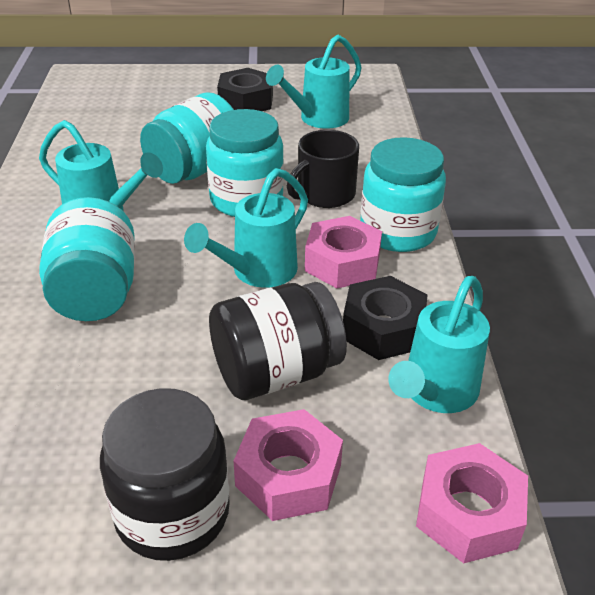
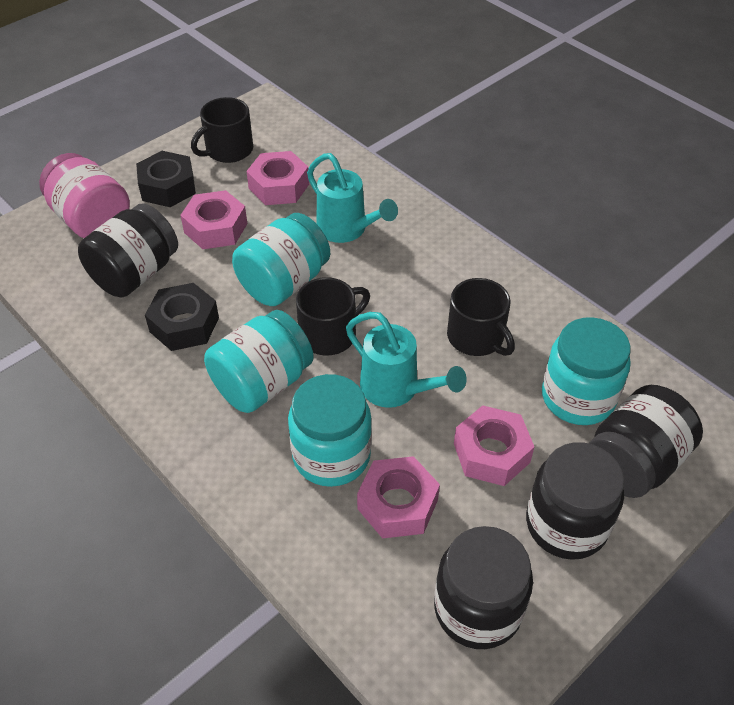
black jar: 2 -> 4
black mug: 1 -> 3
pink jar: 0 -> 1
pink nut: 3 -> 4
turquoise watering can: 4 -> 2

